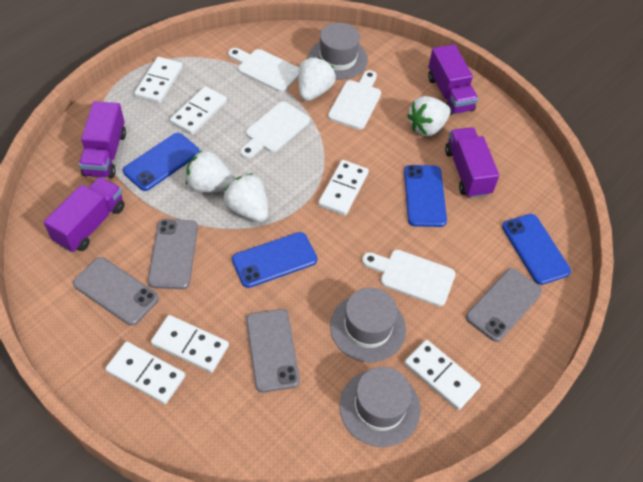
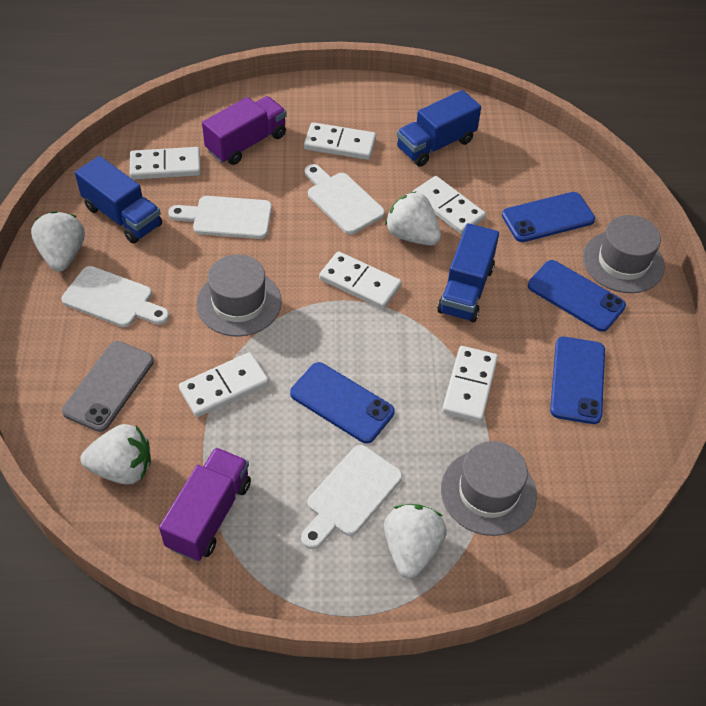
blue truck: 0 -> 3
grey phone: 4 -> 1
purple truck: 4 -> 2

